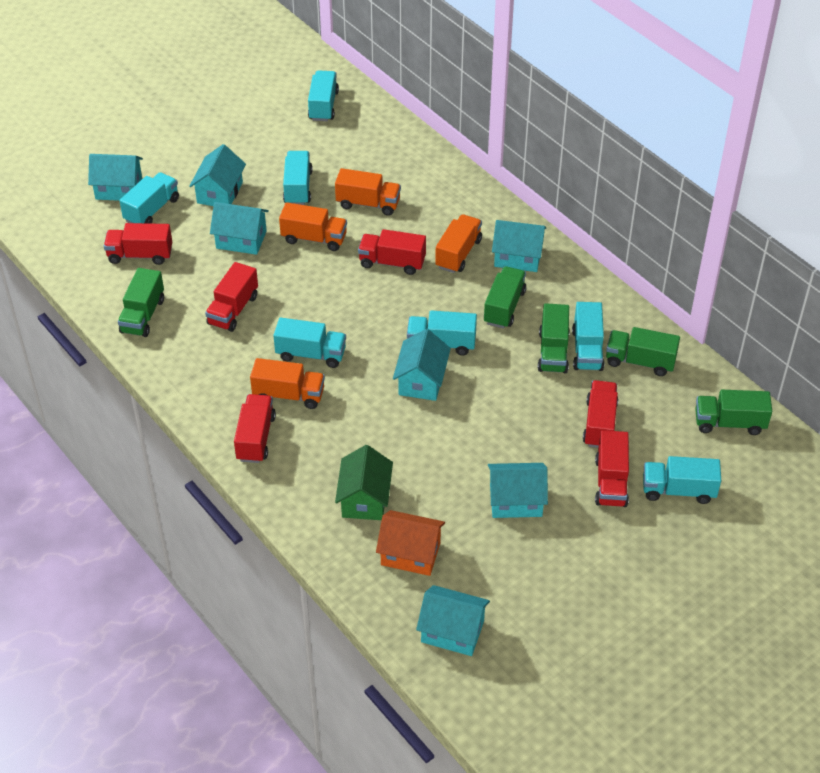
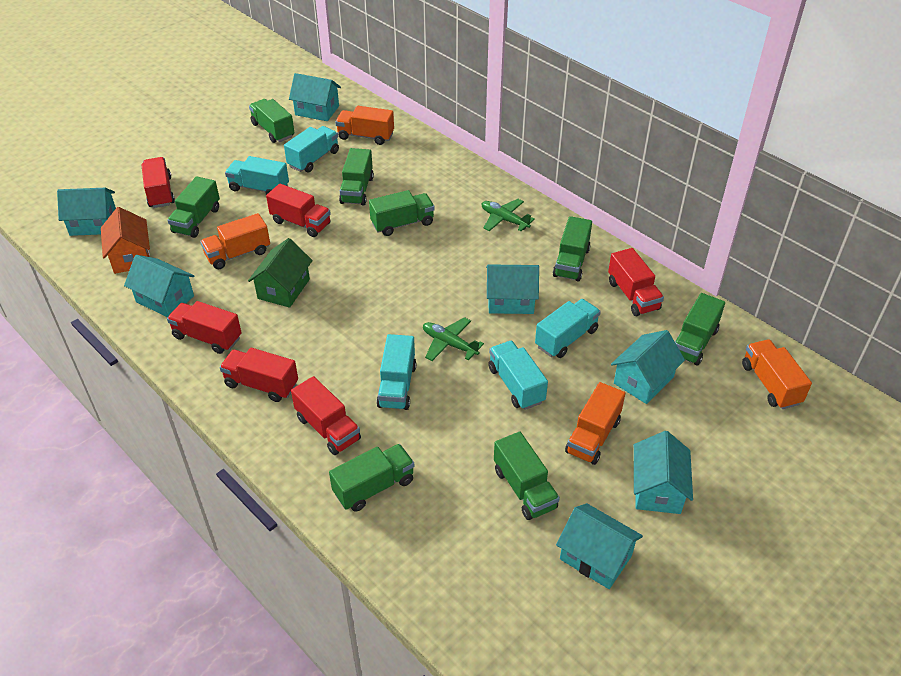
green plane: 0 -> 2
green truck: 5 -> 8
turquoise truck: 7 -> 5

